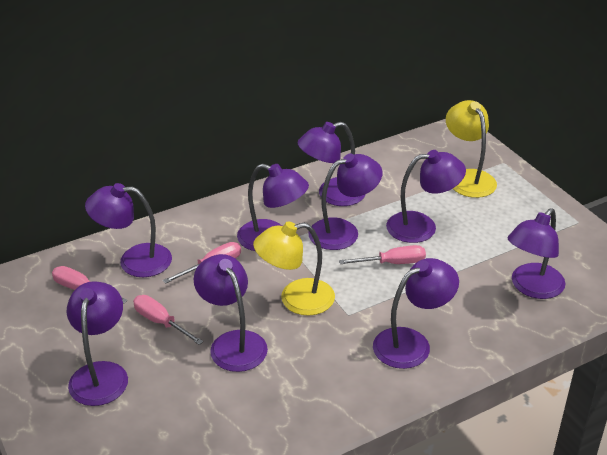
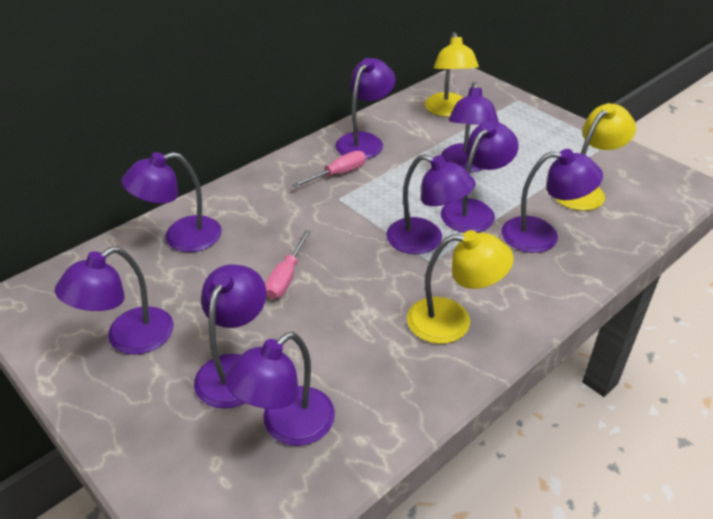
pink screwdriver: 4 -> 2
yellow lamp: 2 -> 3

